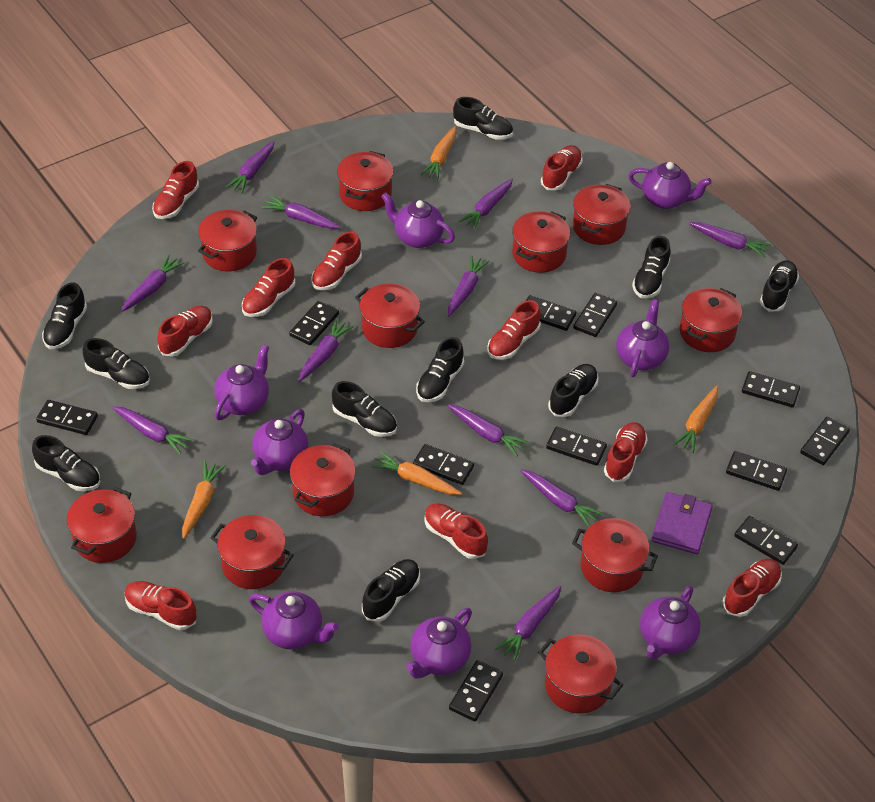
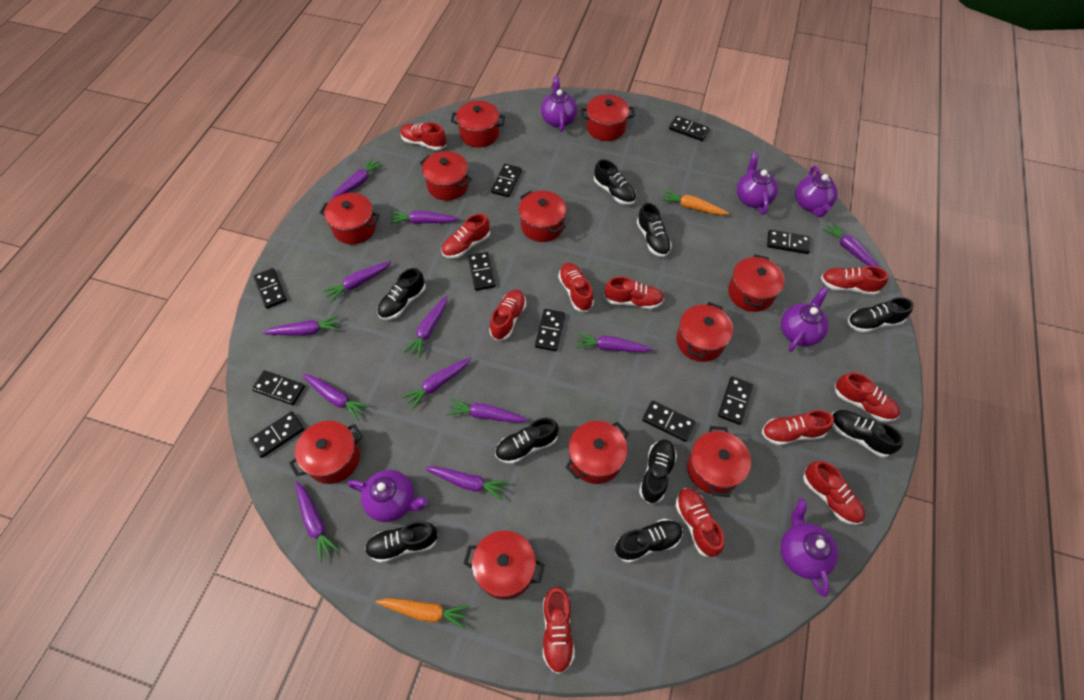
black domino: 11 -> 10
black shoe: 10 -> 9
orange carrot: 4 -> 2
purple carrot: 11 -> 12
purple teapot: 8 -> 6
purple wallet: 1 -> 0
red shoe: 10 -> 11

